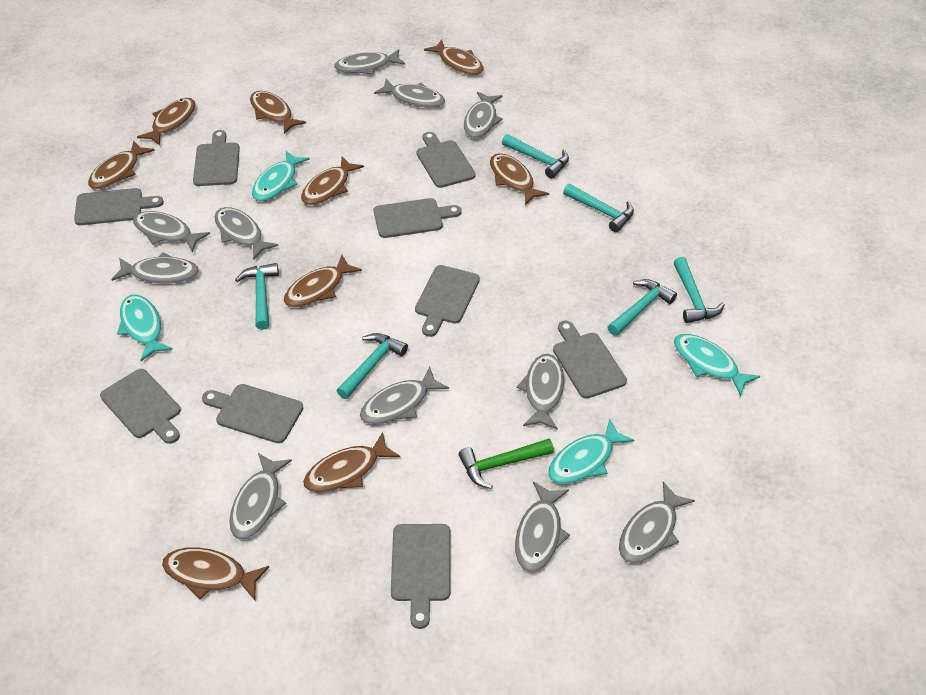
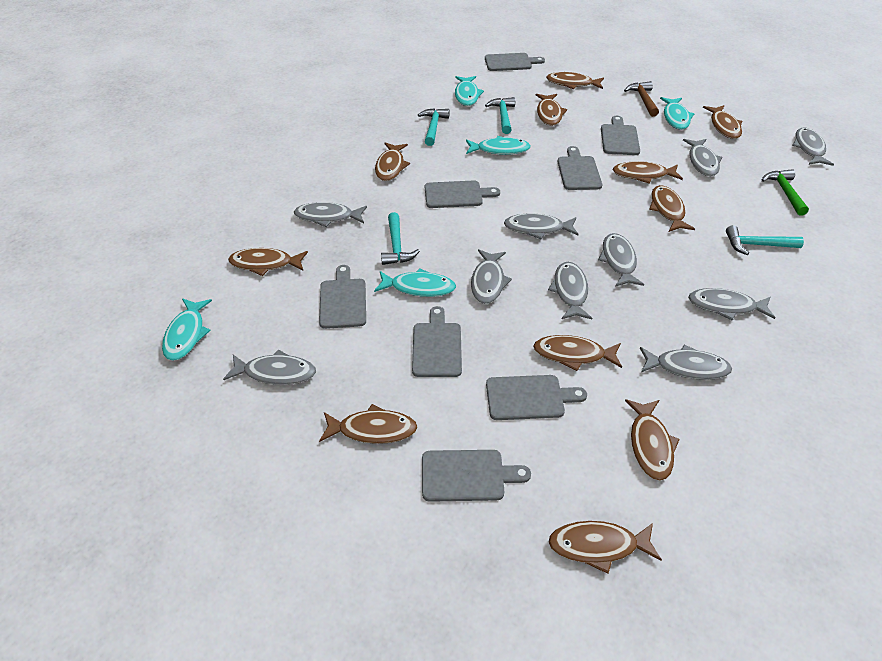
brown fish: 9 -> 11
brown hammer: 0 -> 1
grey cutting board: 9 -> 8
grey fish: 11 -> 10
turquoise fish: 4 -> 5
turquoise hammer: 6 -> 4

